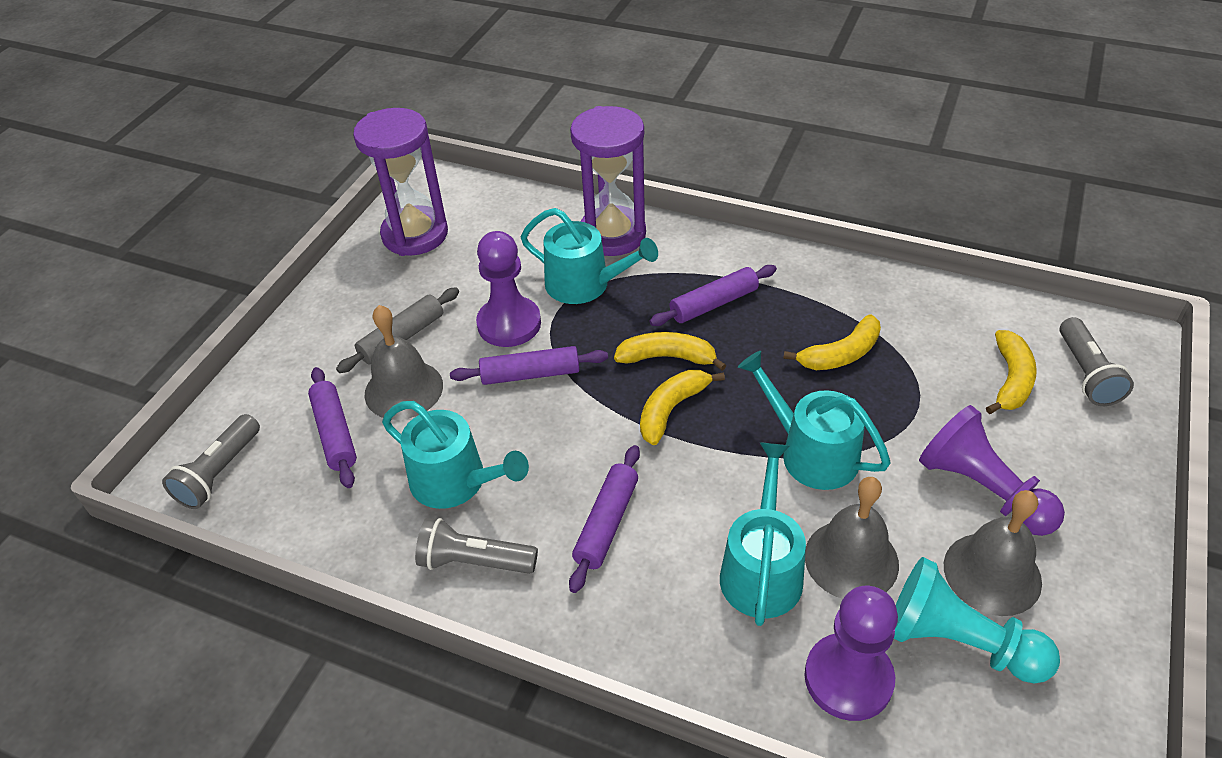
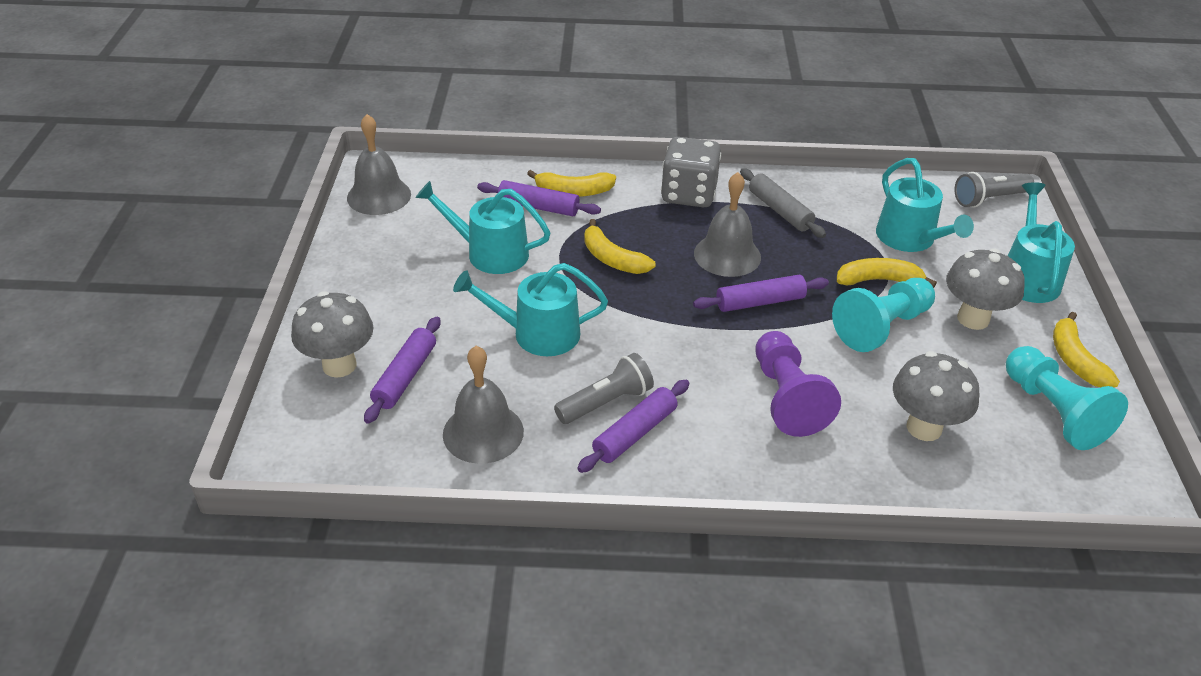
grey dice: 0 -> 1
grey flashlight: 3 -> 2
grey mushroom: 0 -> 3
purple hourglass: 2 -> 0
purple pawn: 3 -> 1
turquoise pawn: 1 -> 2

